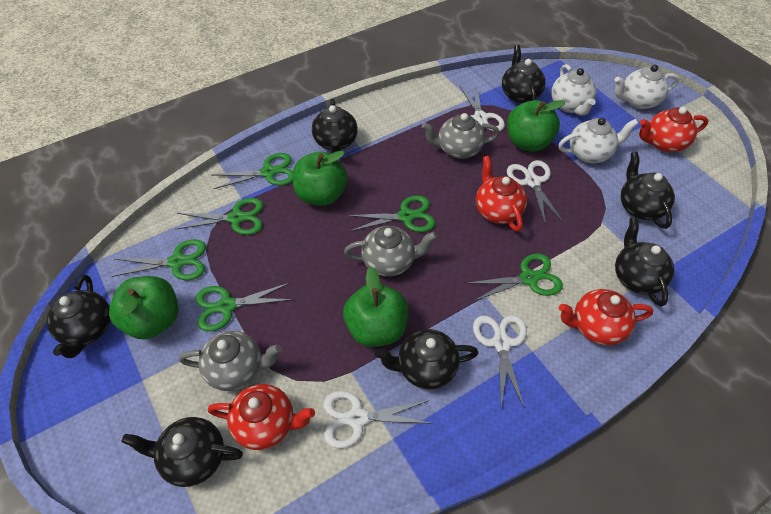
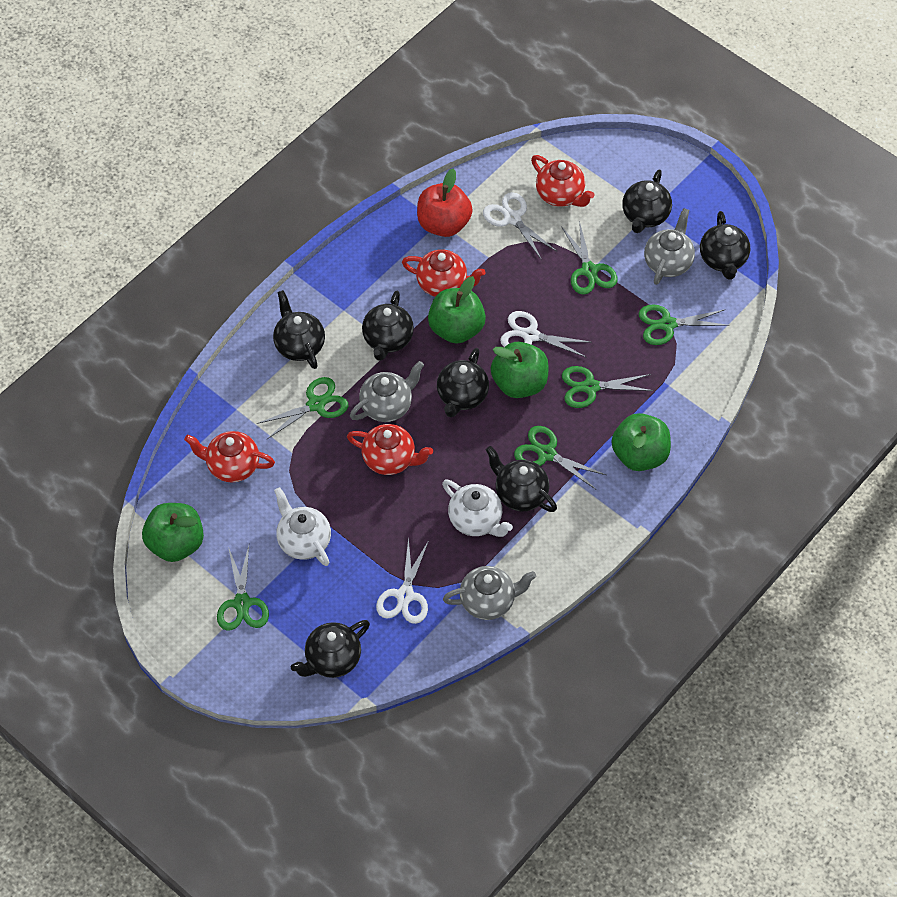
red apple: 0 -> 1
white scissors: 4 -> 3
white teapot: 3 -> 2

